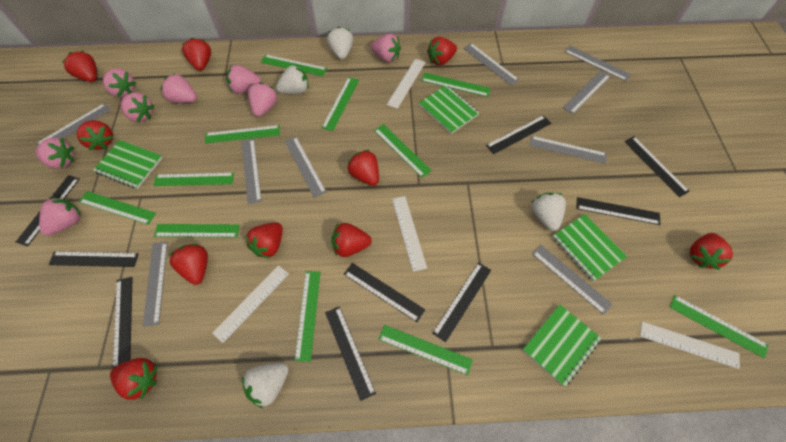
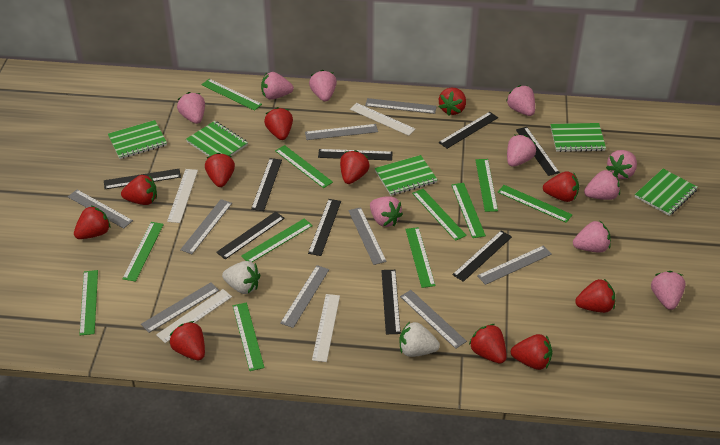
green notebook: 4 -> 5
pink strawberry: 8 -> 10
red strawberry: 10 -> 11
white strawberry: 4 -> 2

